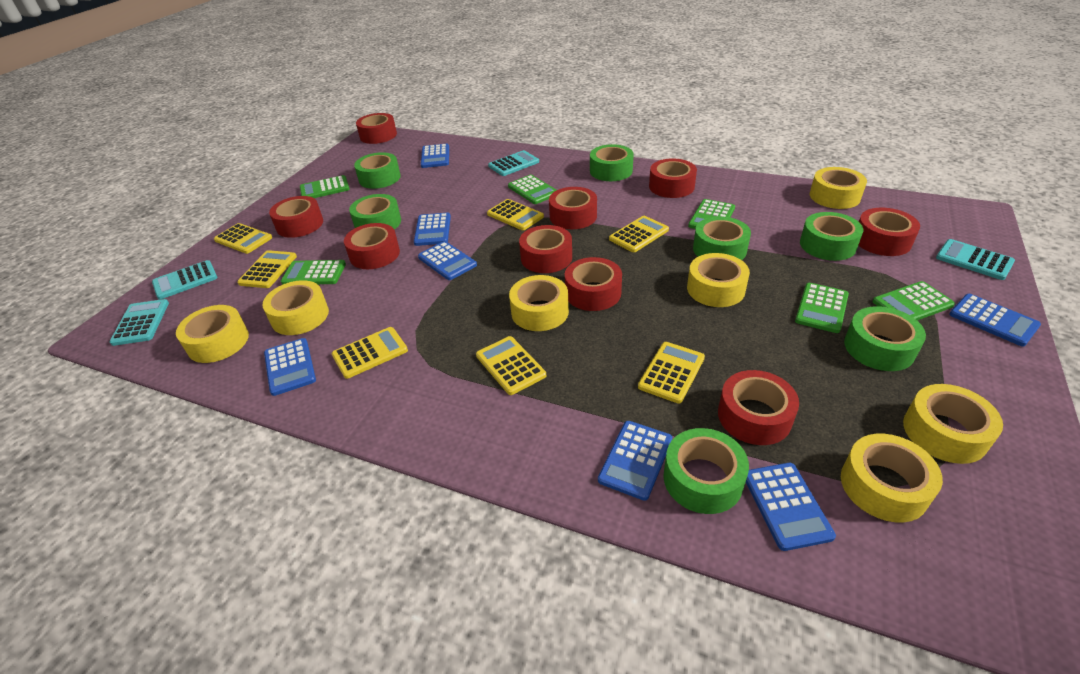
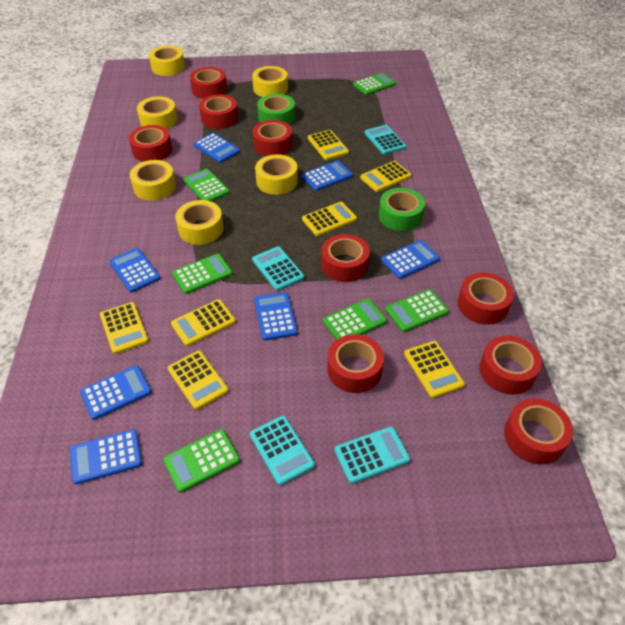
green tape: 7 -> 2
yellow tape: 7 -> 6

